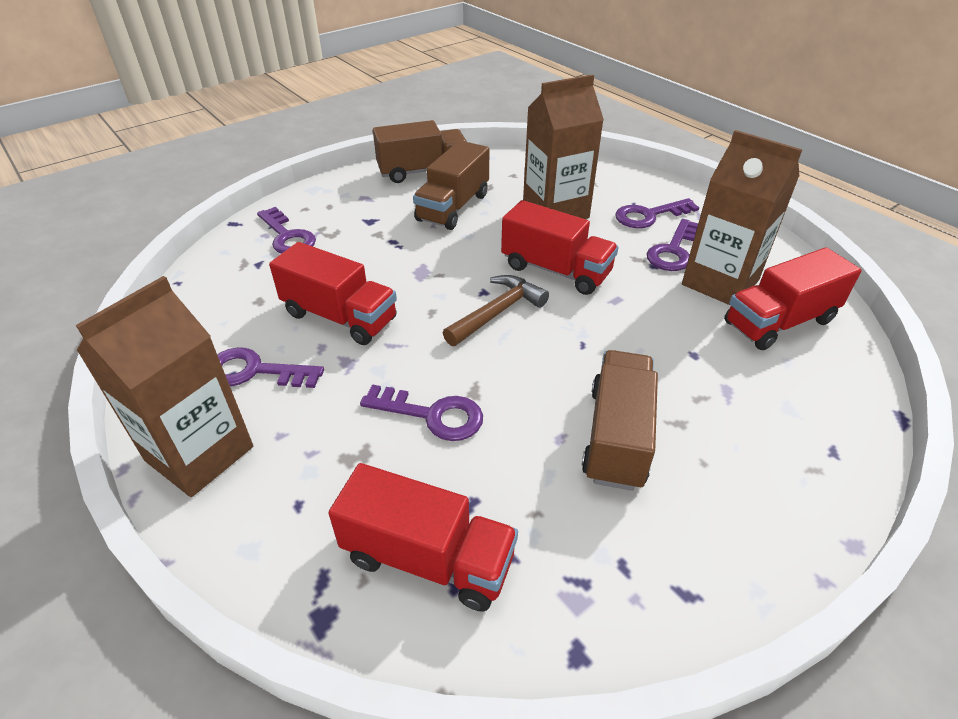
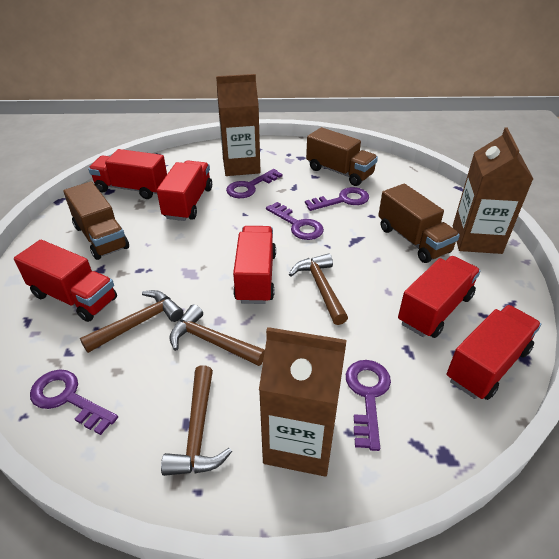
brown hammer: 1 -> 4
red truck: 4 -> 6

